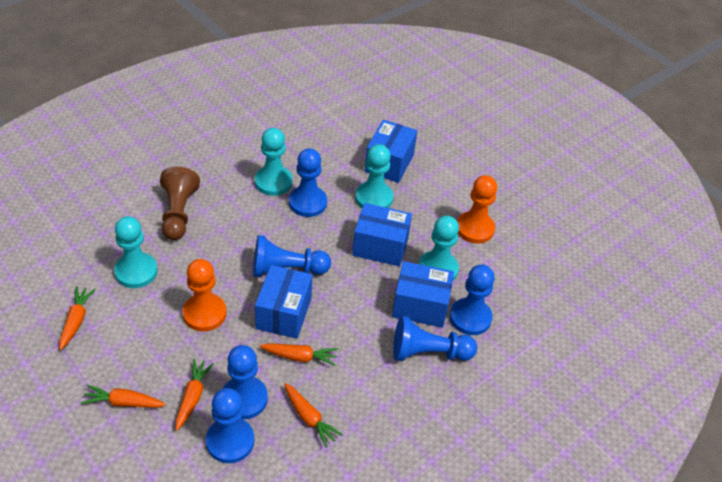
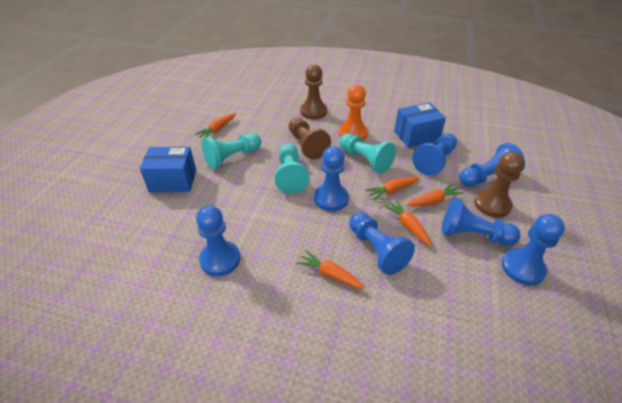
blue box: 4 -> 2
blue pawn: 6 -> 7
brown pawn: 1 -> 3
orange pawn: 2 -> 1
turquoise pawn: 4 -> 3

